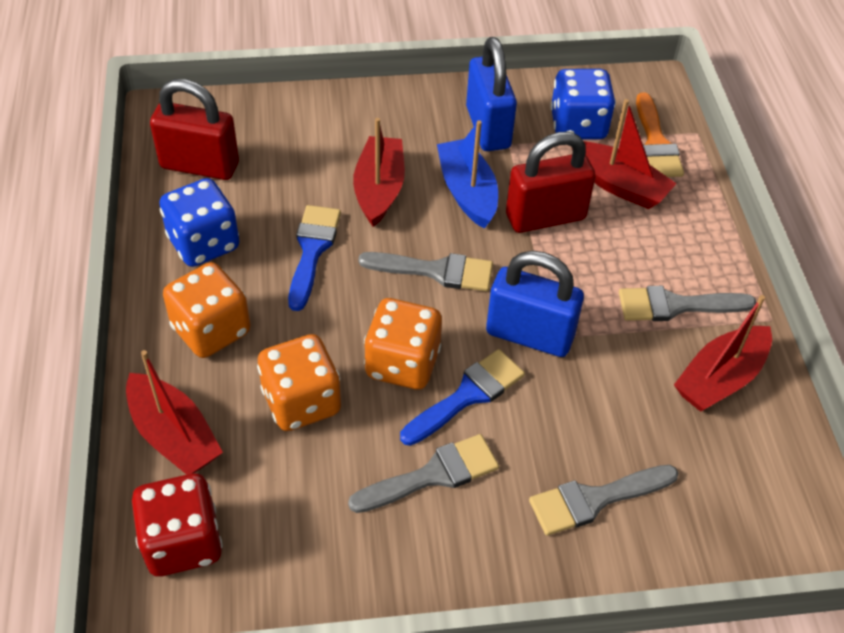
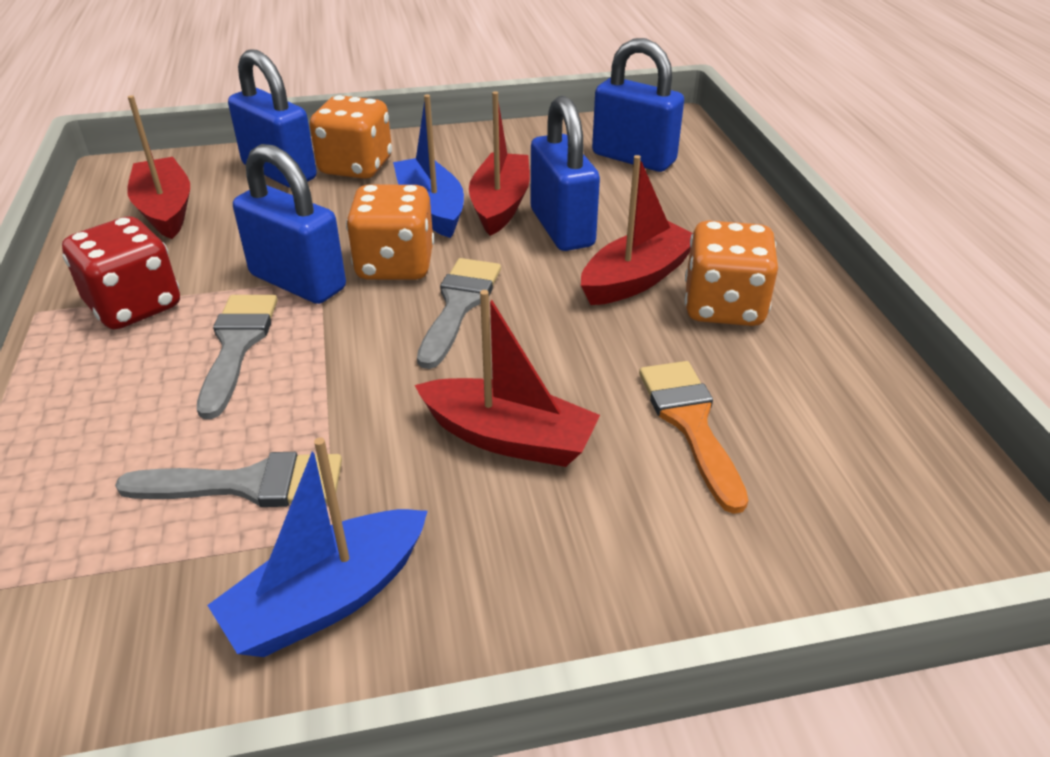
blue boat: 1 -> 2
blue brush: 2 -> 0
blue dice: 2 -> 0
blue padlock: 2 -> 4
grey brush: 4 -> 3
red padlock: 2 -> 0

